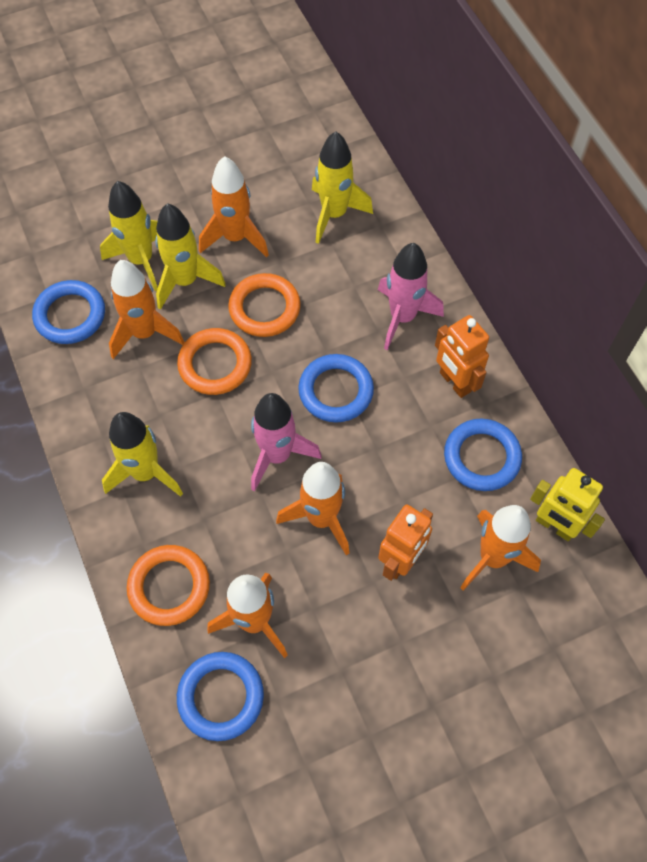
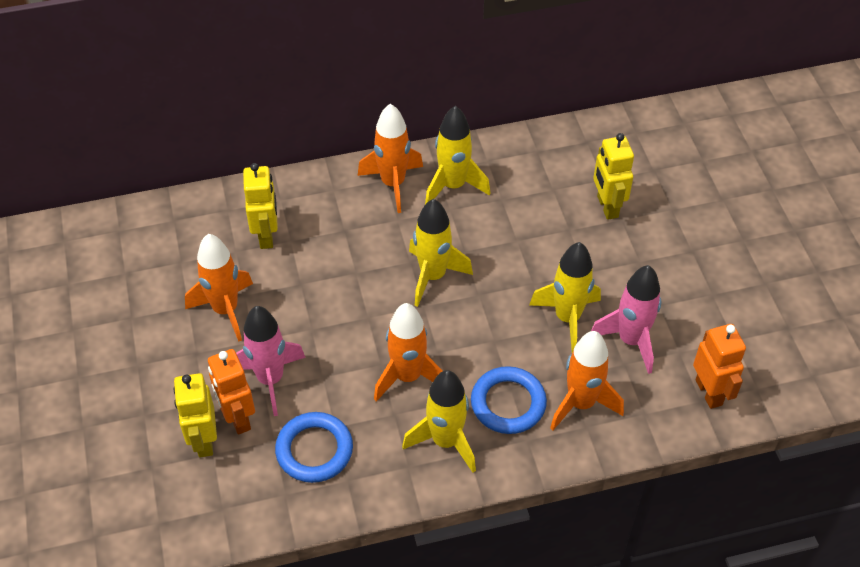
blue ring: 4 -> 2
orange ring: 3 -> 0
orange rocket: 5 -> 4
yellow robot: 1 -> 3

